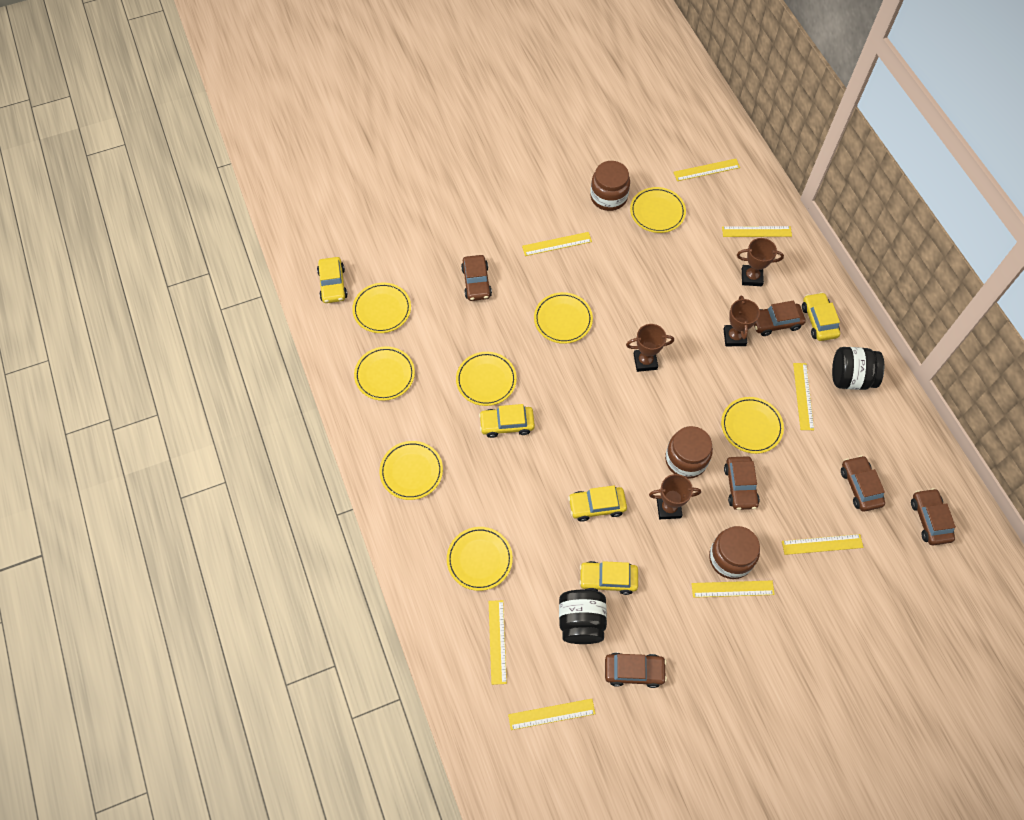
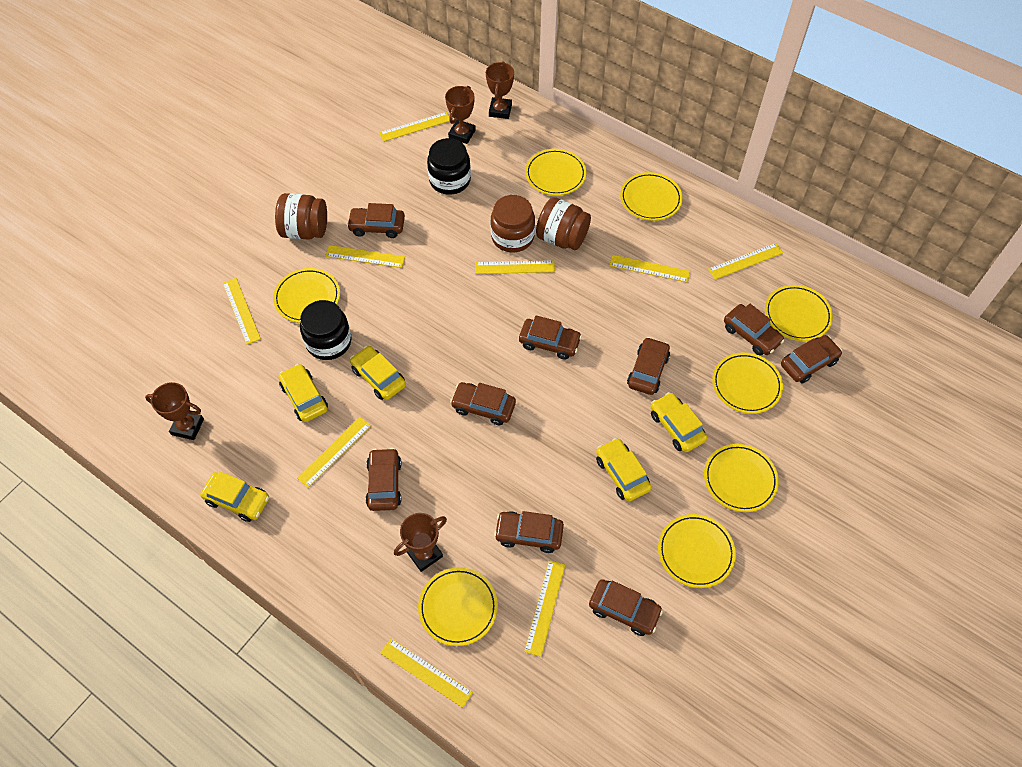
brown car: 6 -> 9
yellow ruler: 8 -> 9

